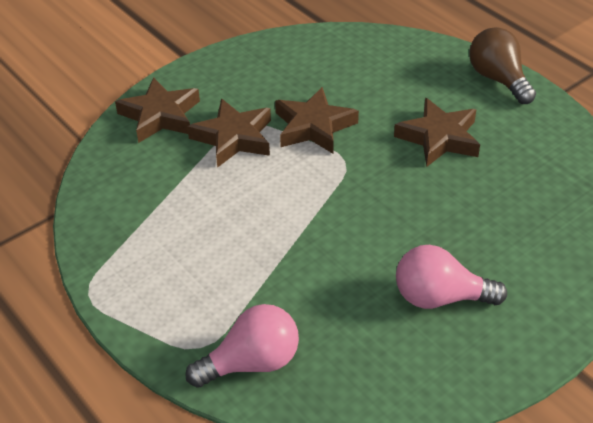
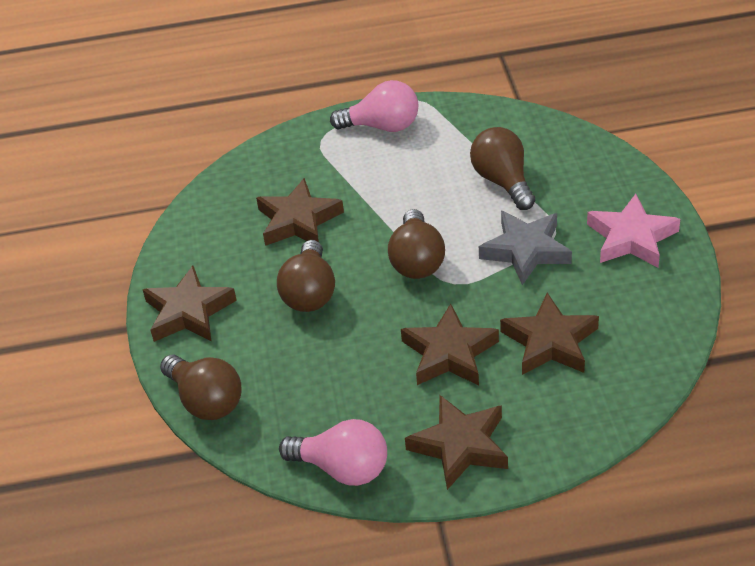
brown light bulb: 1 -> 4
brown star: 4 -> 5
grey star: 0 -> 1
pink star: 0 -> 1

